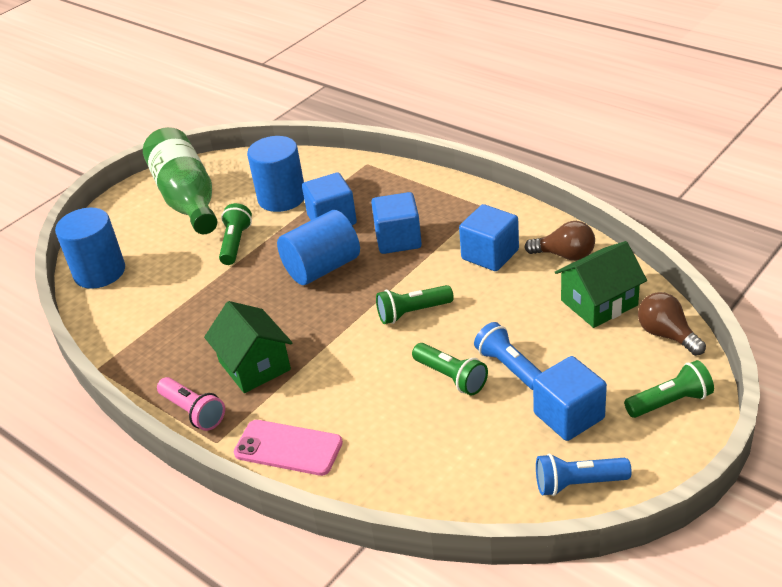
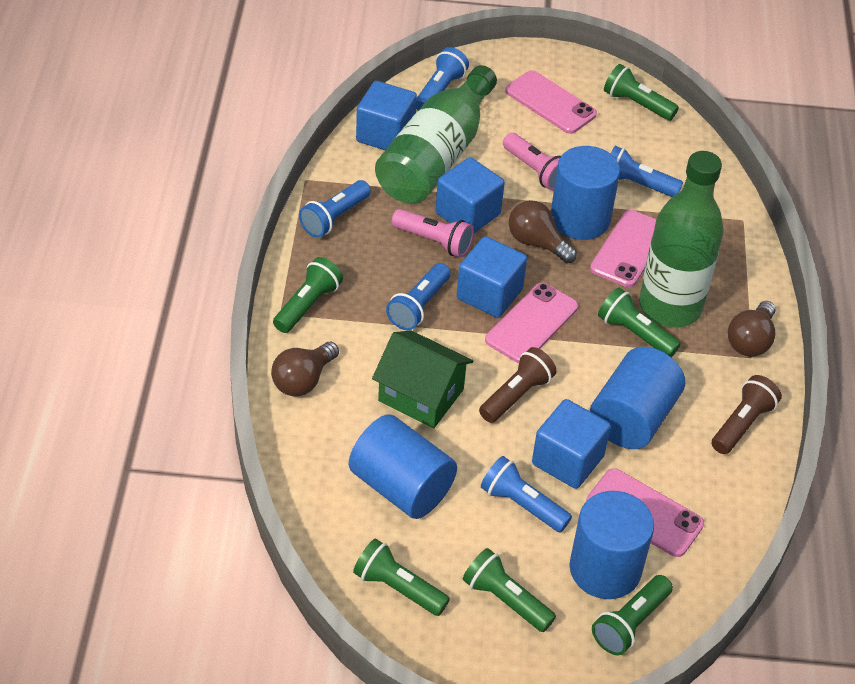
blue cylinder: 3 -> 4
blue flashlight: 2 -> 5
brown flashlight: 0 -> 2
brown light bulb: 2 -> 3
green bottle: 1 -> 2
green flashlight: 4 -> 6
green house: 2 -> 1
pink flashlight: 1 -> 2
pink phone: 1 -> 4

